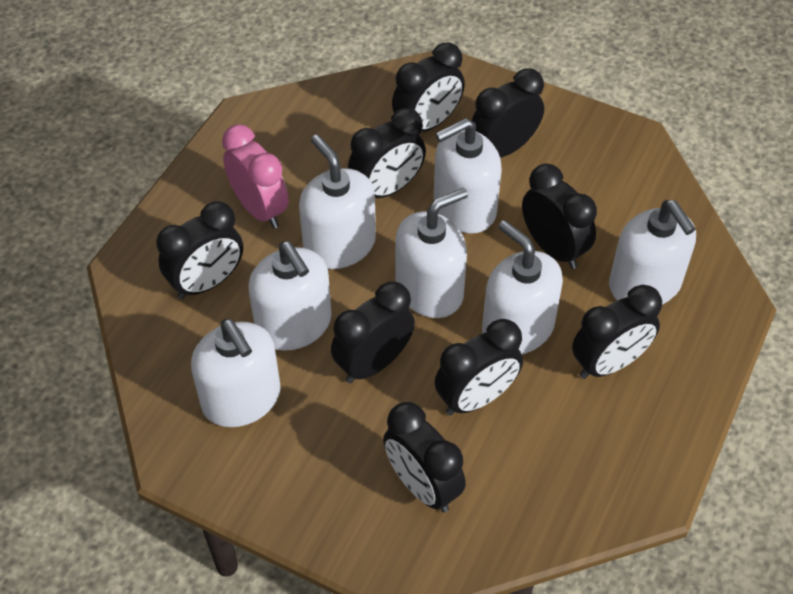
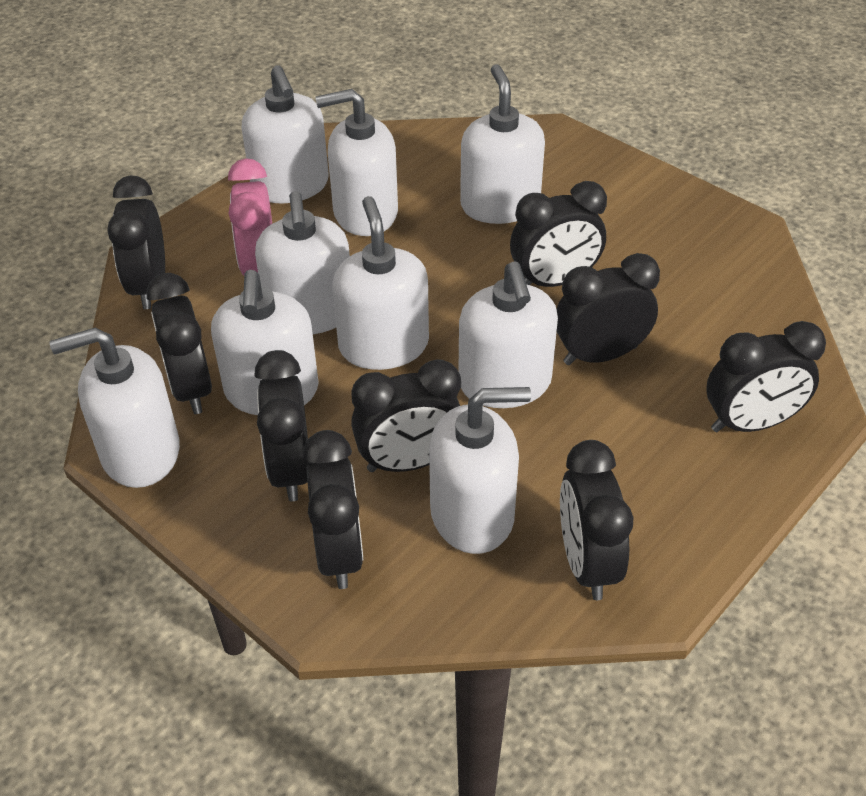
white soap dispenser: 7 -> 9

